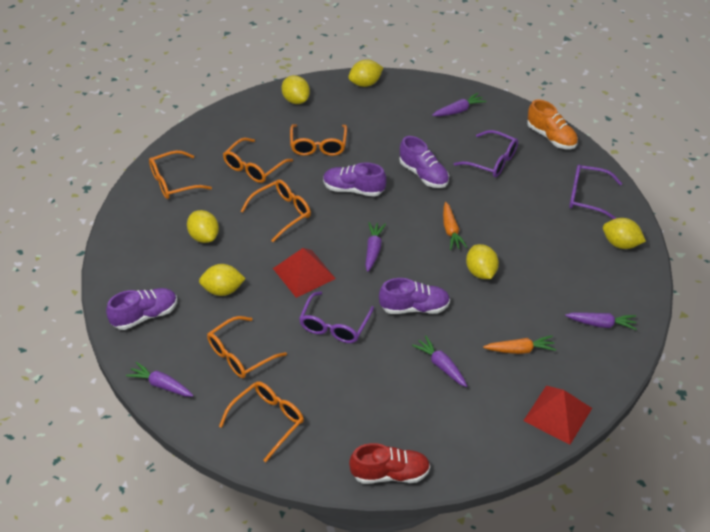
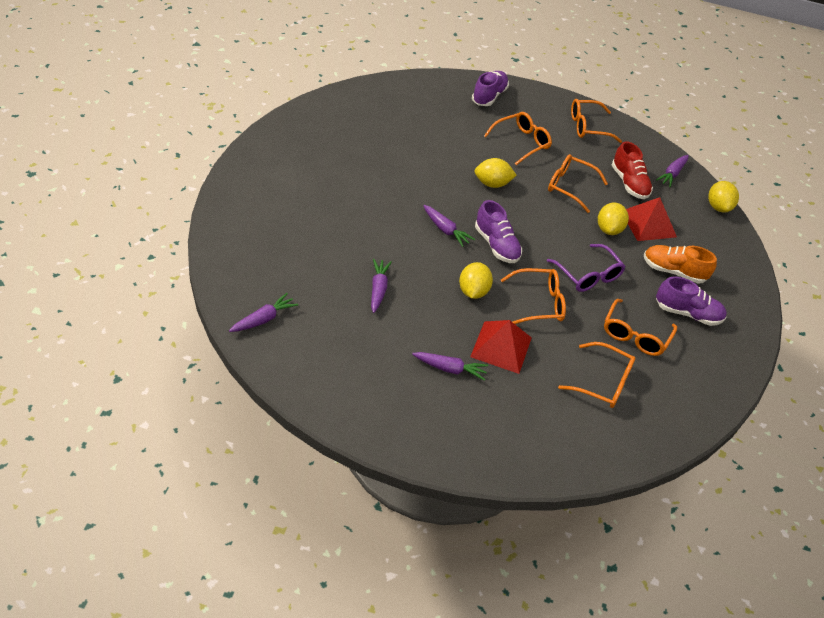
orange carrot: 2 -> 0
purple glasses: 3 -> 1
purple shoe: 4 -> 3
yellow lemon: 6 -> 4

